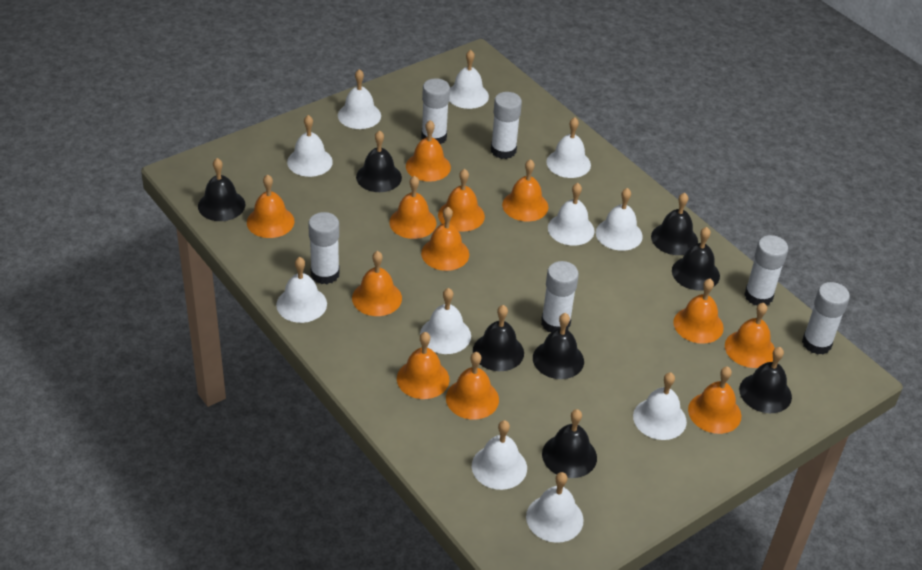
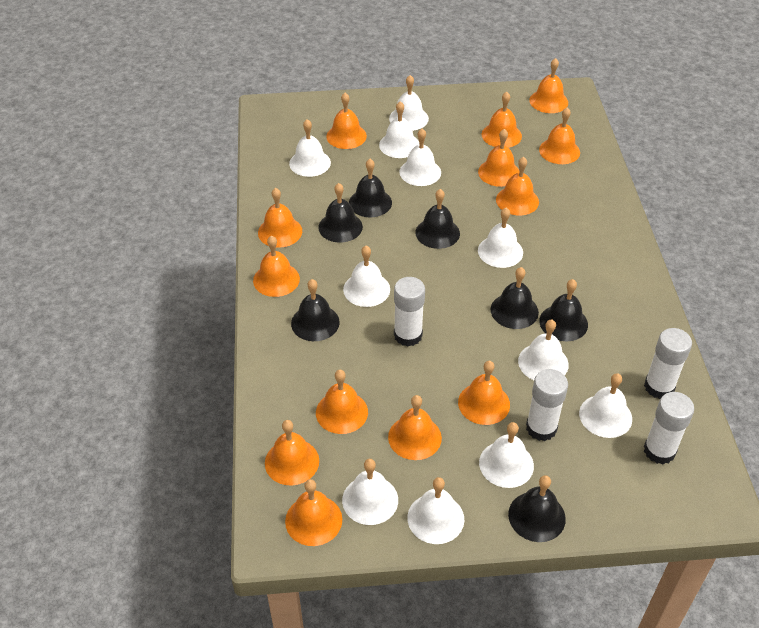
black bell: 8 -> 7
orange bell: 12 -> 13
white glue stick: 6 -> 4

